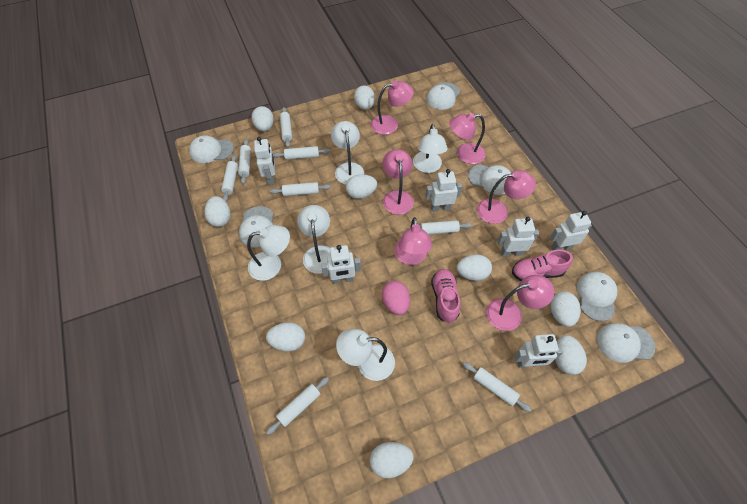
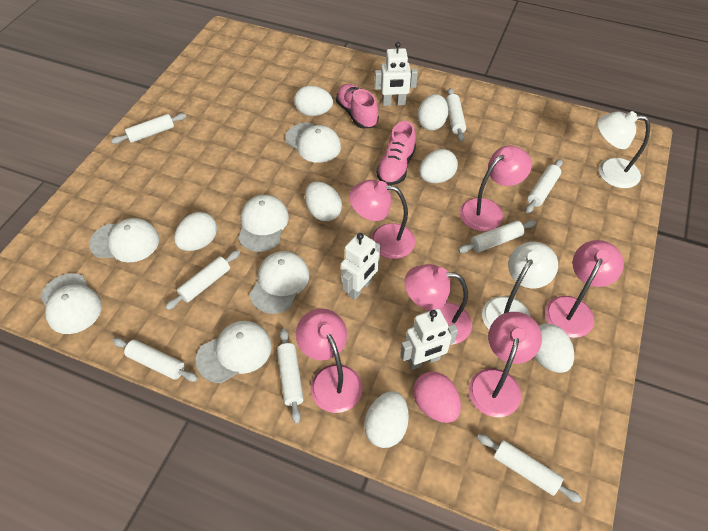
white egg: 9 -> 7
white lamp: 5 -> 2
white robot: 6 -> 3

